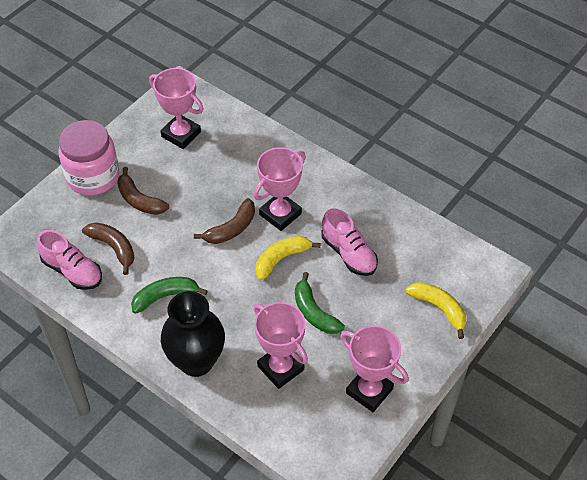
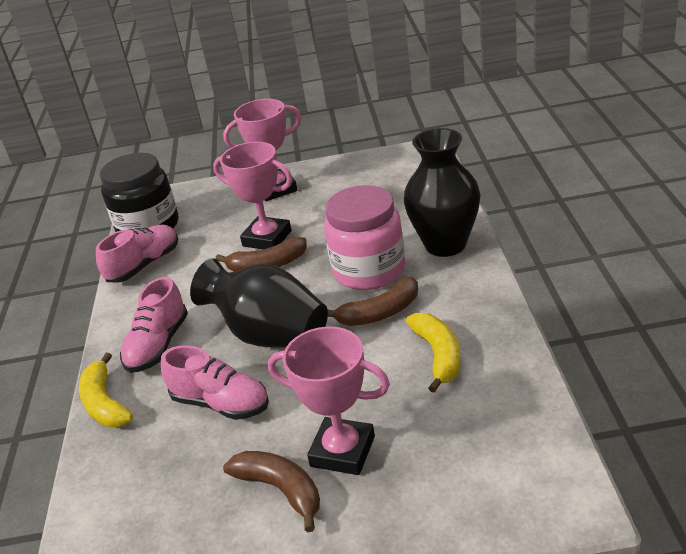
black jar: 0 -> 1
black vase: 1 -> 2
green banana: 2 -> 0
pink shoe: 2 -> 3
pink trophy: 4 -> 3

